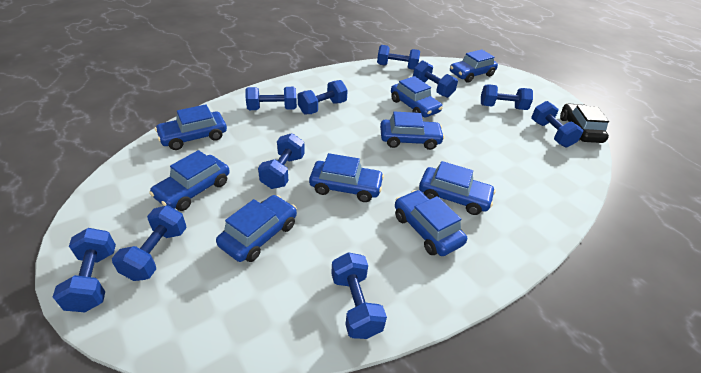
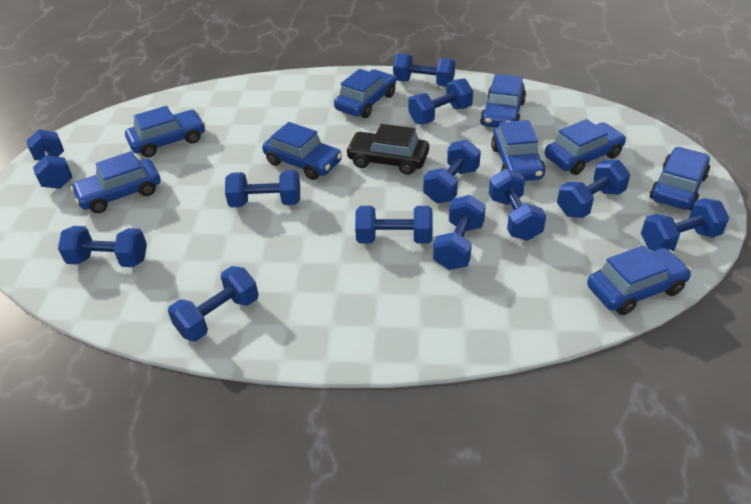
blue dumbbell: 10 -> 12

